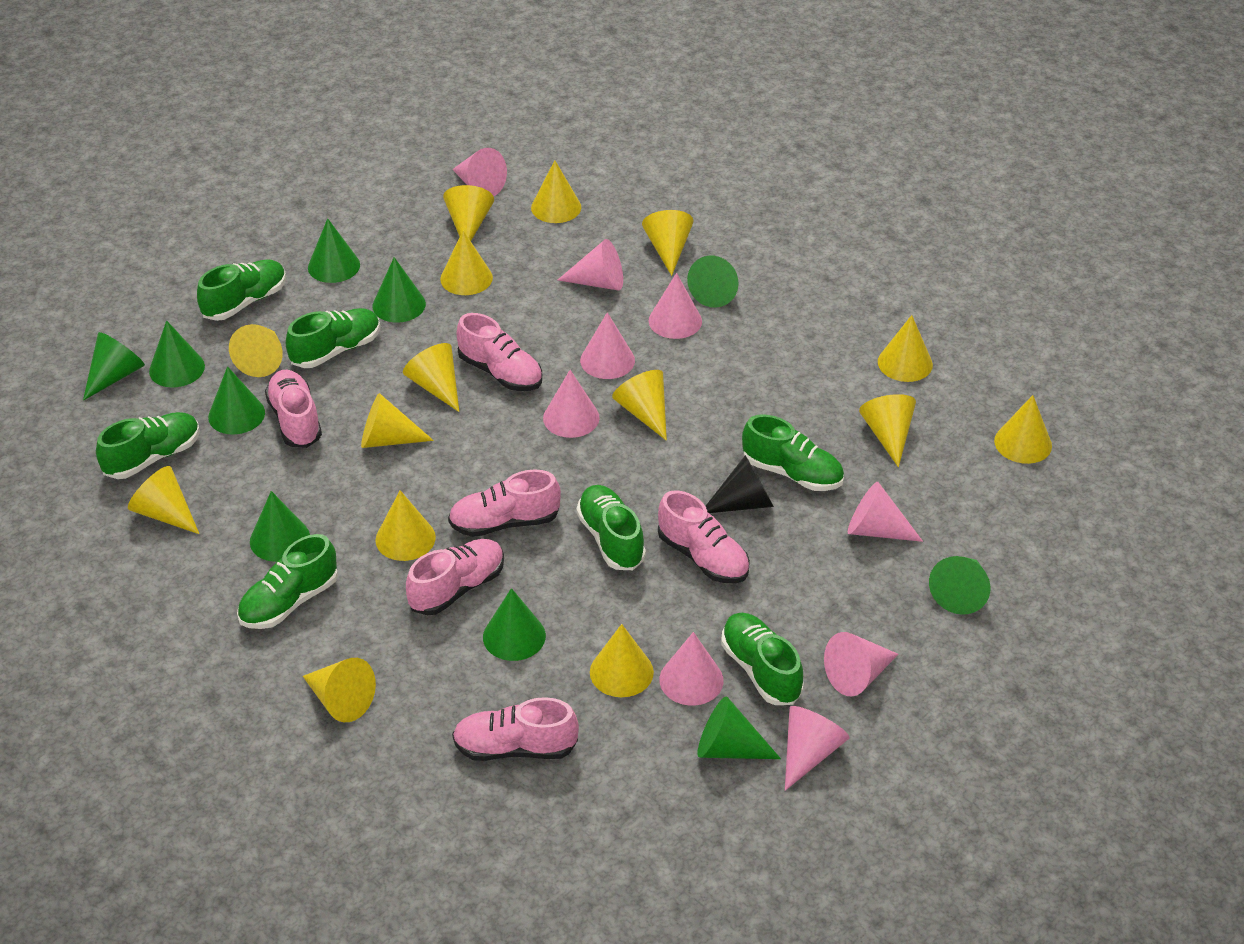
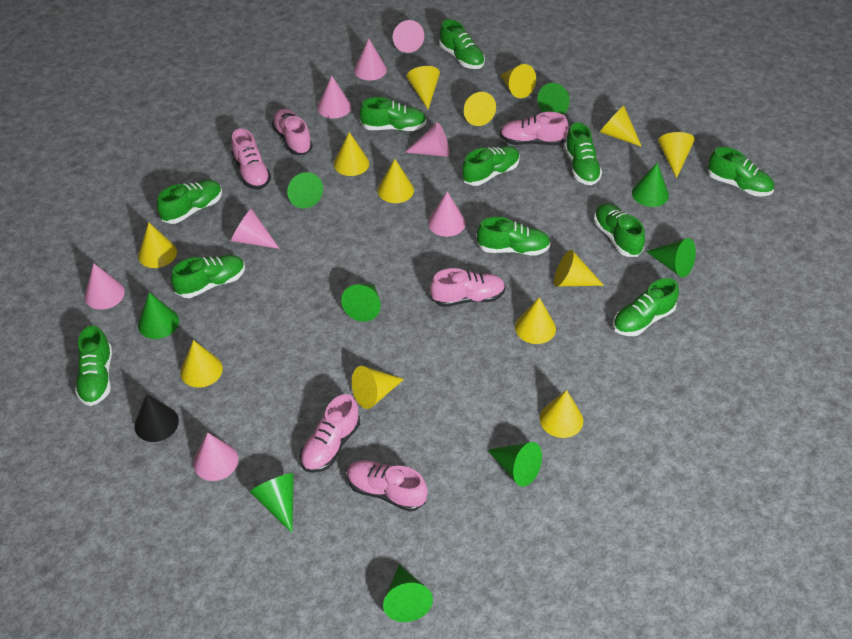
green cone: 10 -> 9
green shoe: 7 -> 11
pink cone: 9 -> 8
yellow cone: 15 -> 13

